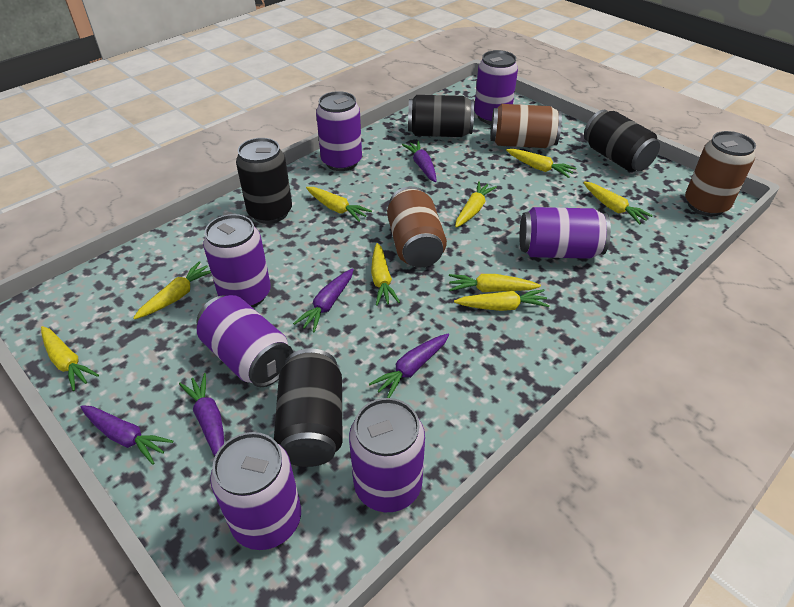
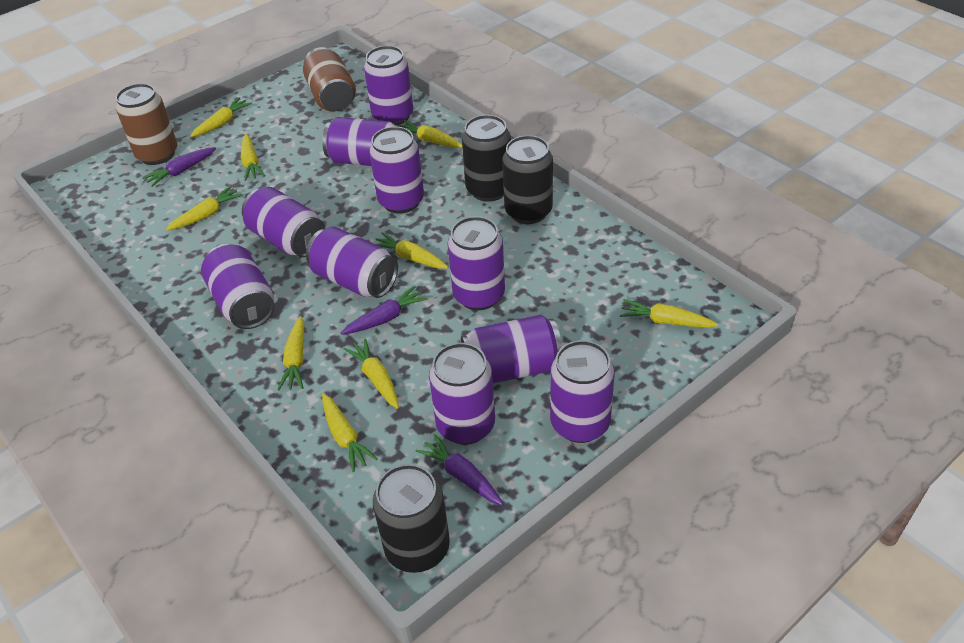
black can: 4 -> 3
brown can: 3 -> 2
purple can: 7 -> 10
purple carrot: 5 -> 3

